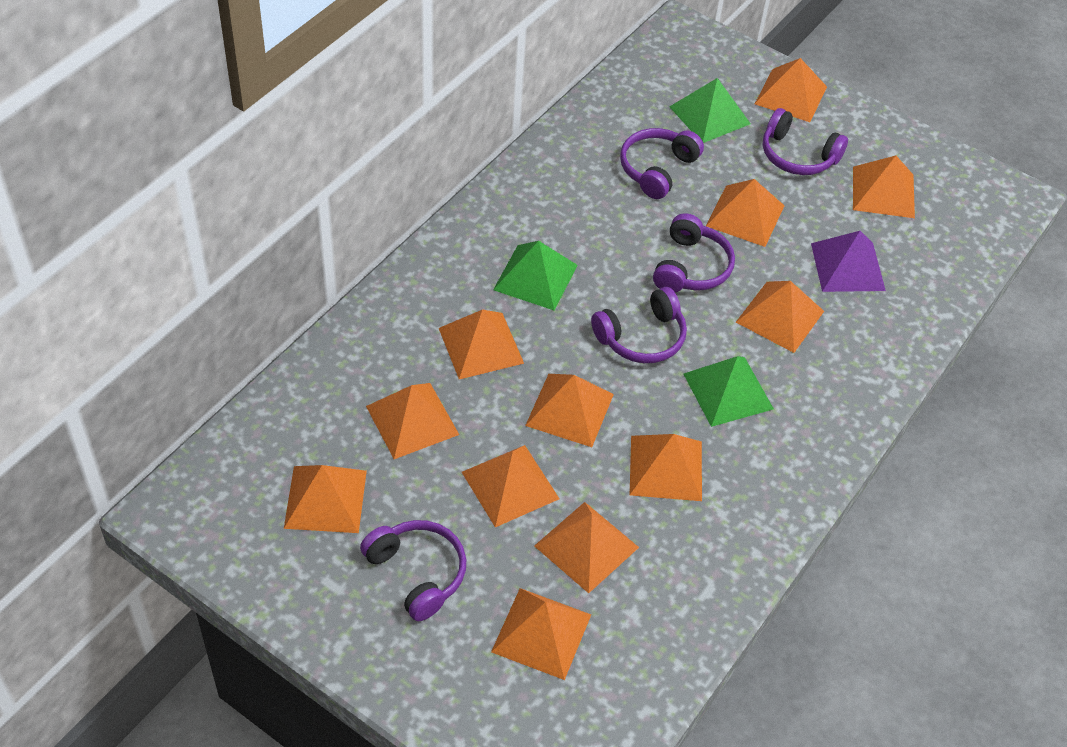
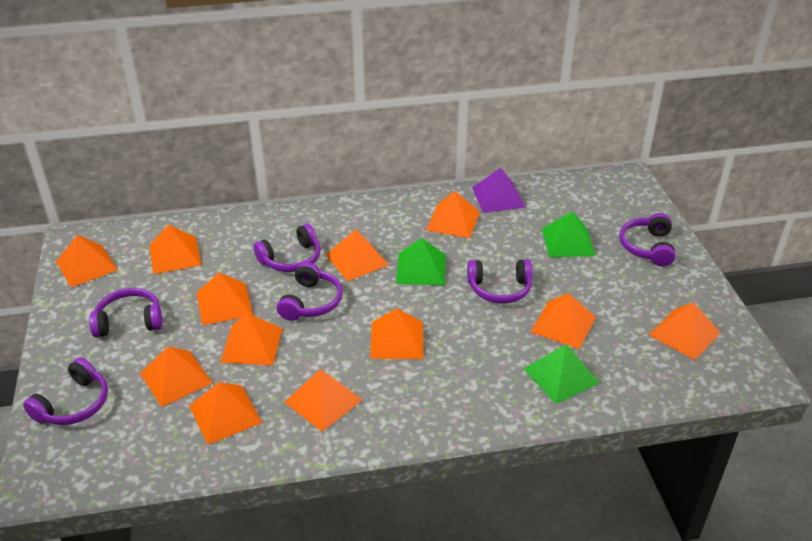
purple headphones: 5 -> 6

